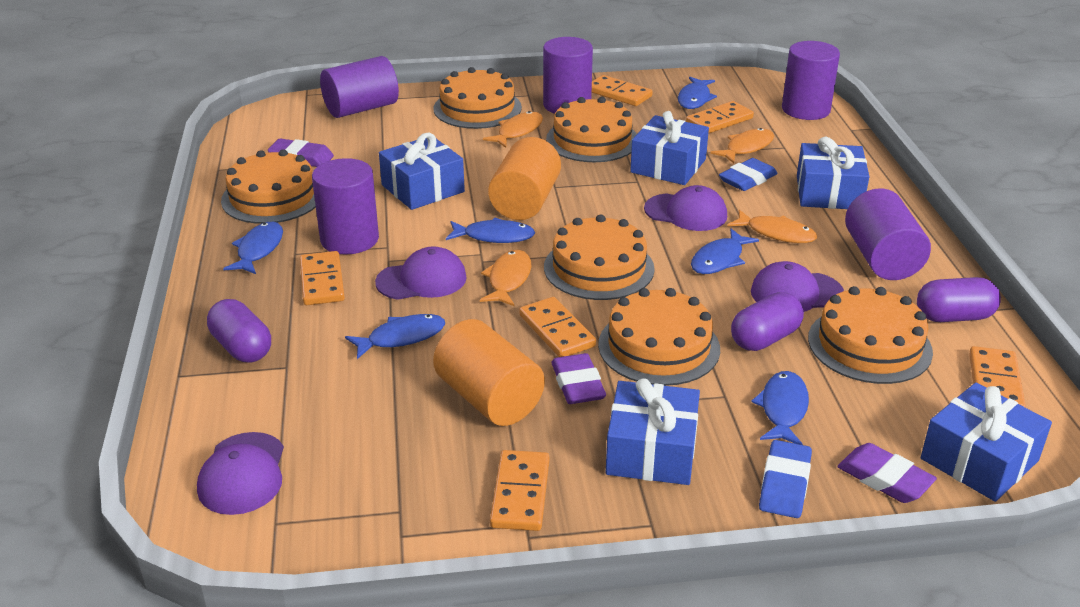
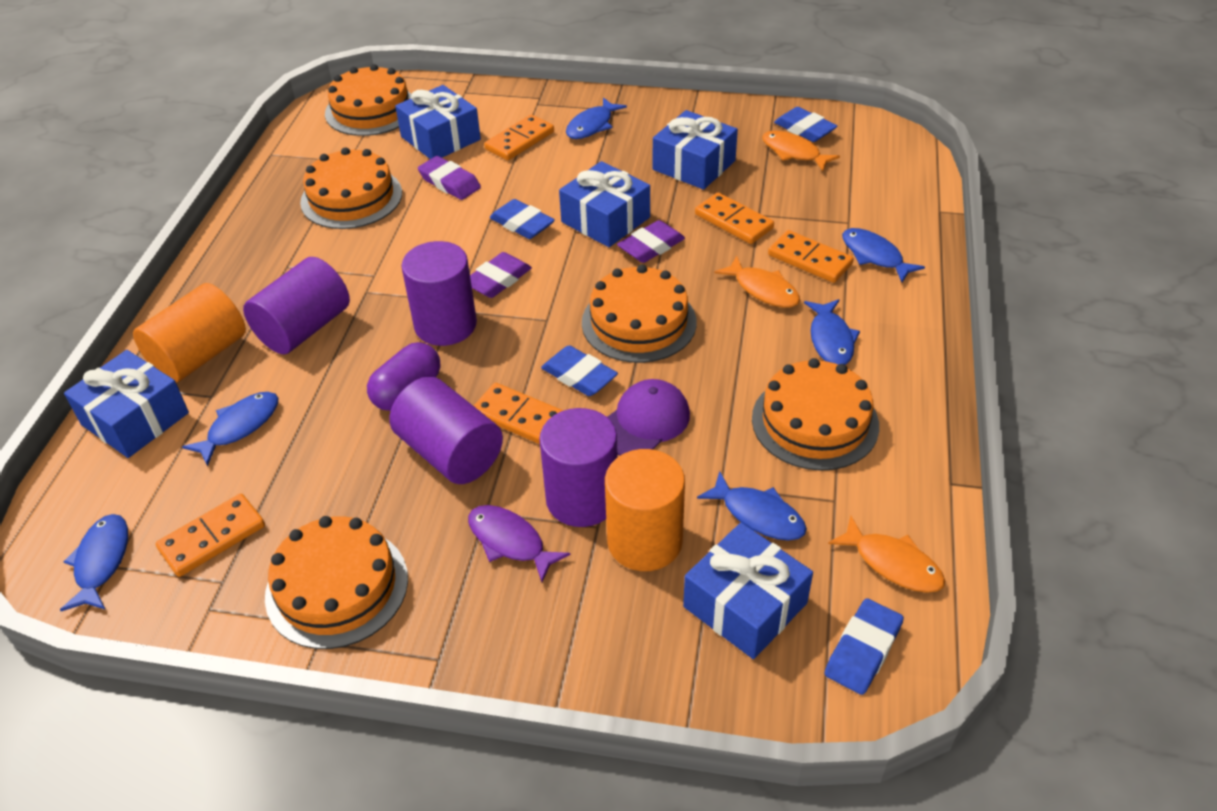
blue eraser: 2 -> 4
orange cake: 6 -> 5
orange domino: 6 -> 5
orange fish: 4 -> 3
purple cap: 4 -> 1
purple capsule: 3 -> 1
purple cylinder: 5 -> 4
purple fish: 0 -> 1

